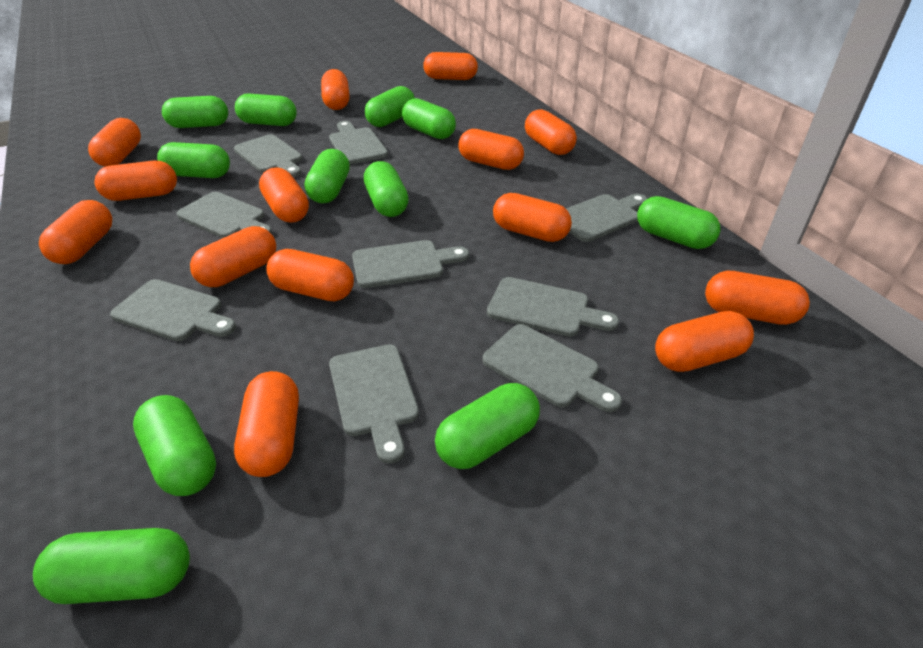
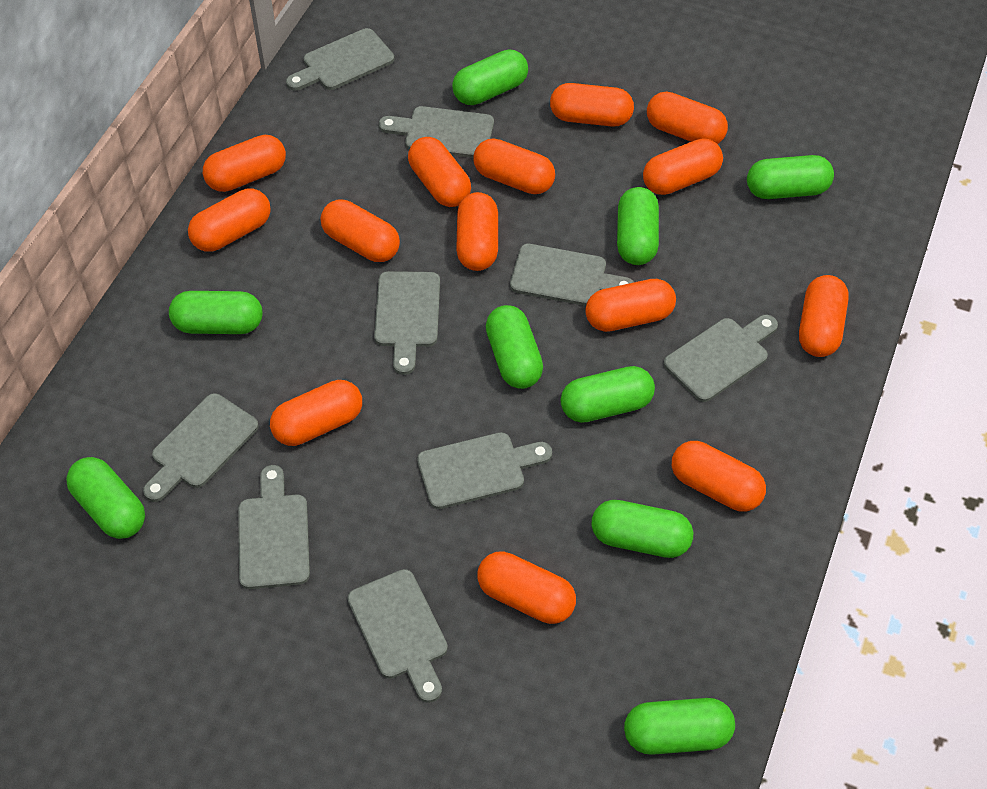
green capsule: 11 -> 9

